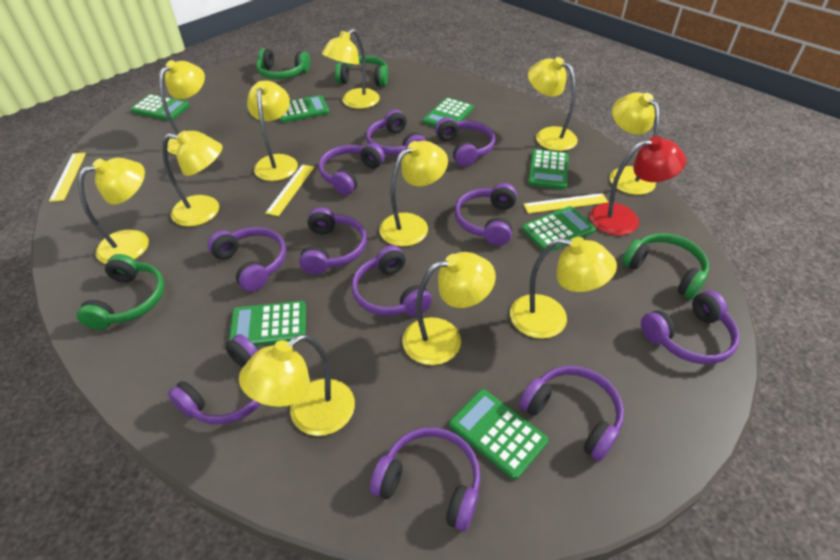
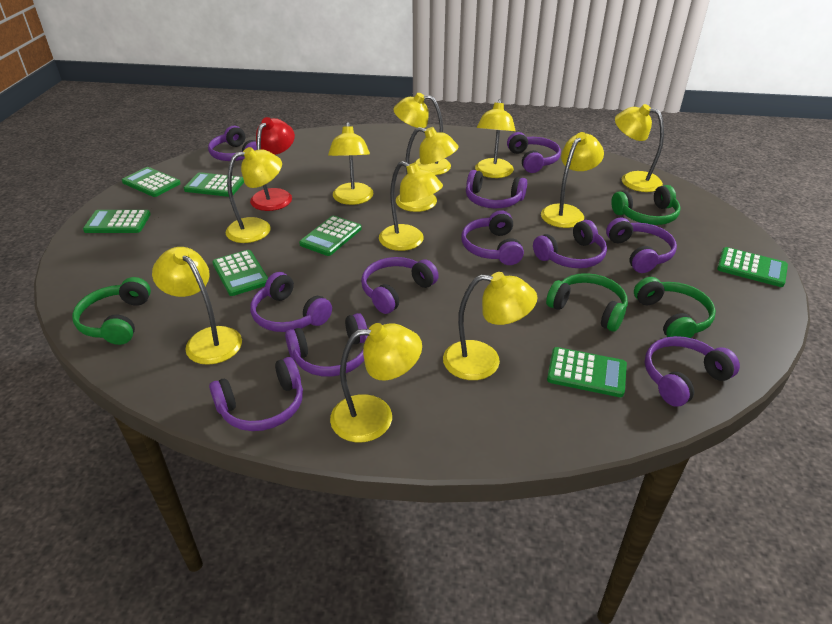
yellow ruler: 3 -> 0

